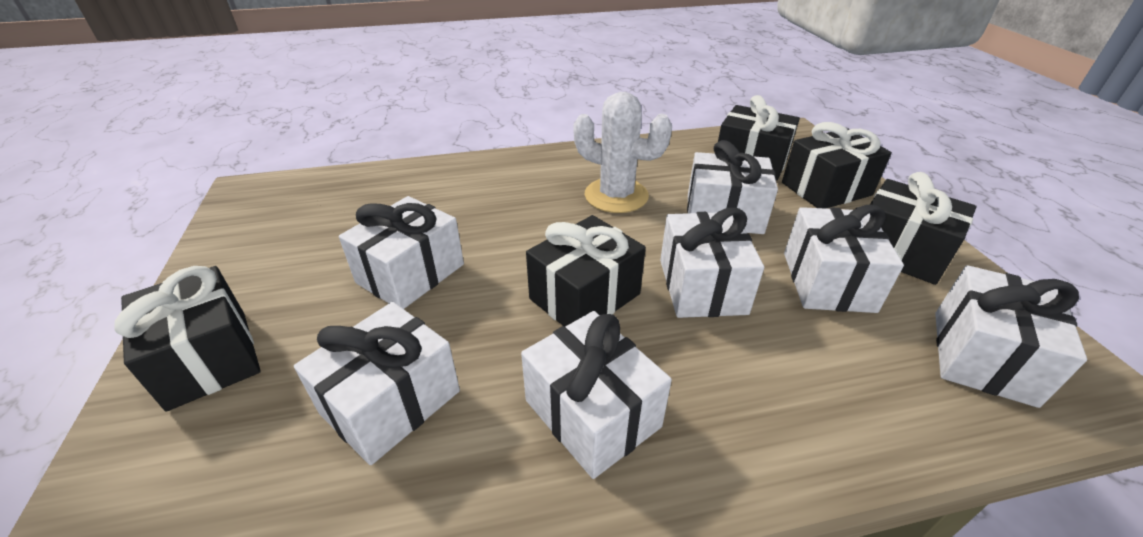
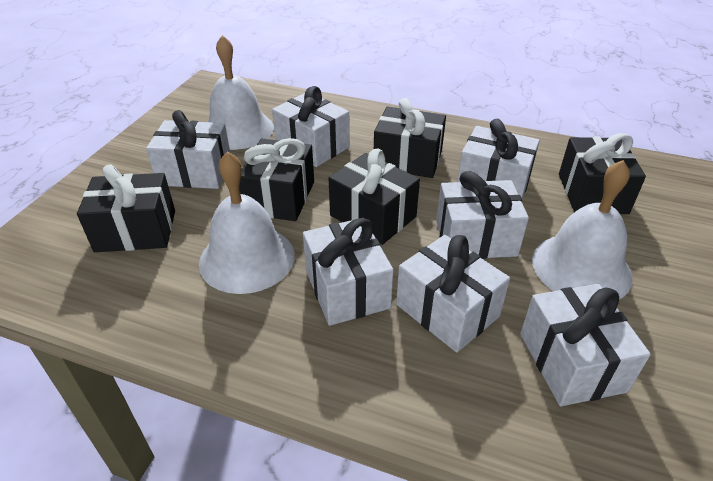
white bell: 0 -> 3
white cactus: 1 -> 0

